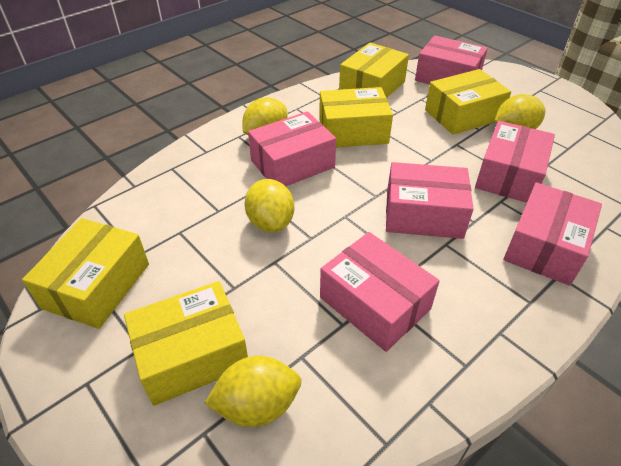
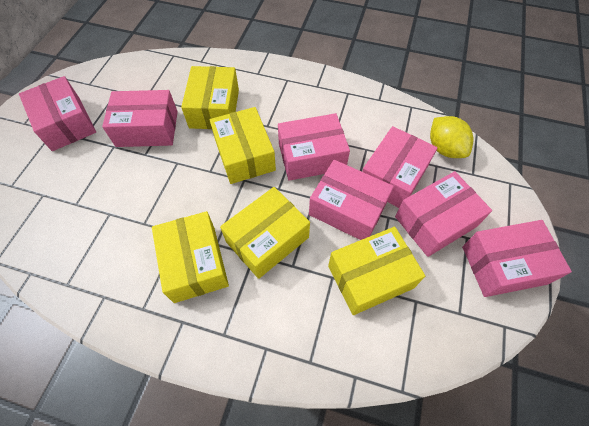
pink box: 6 -> 7
yellow lemon: 4 -> 1

